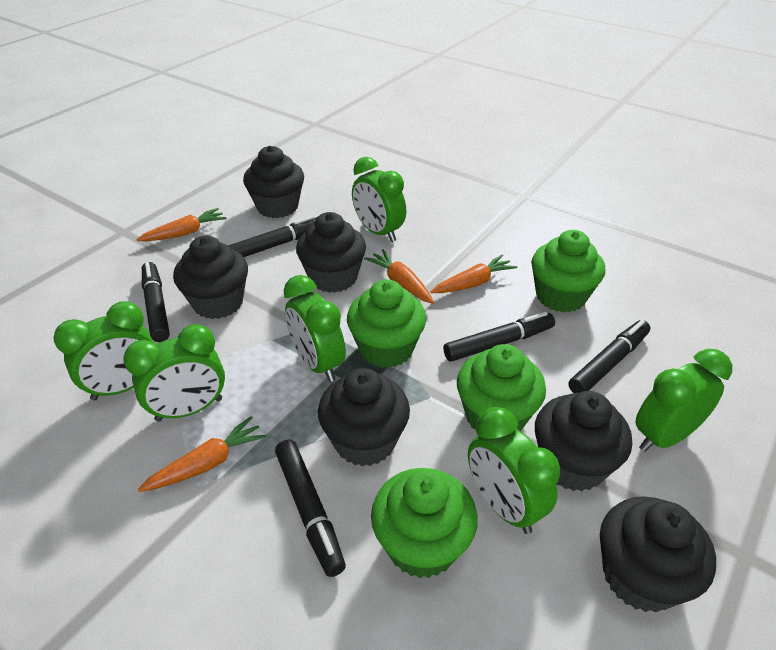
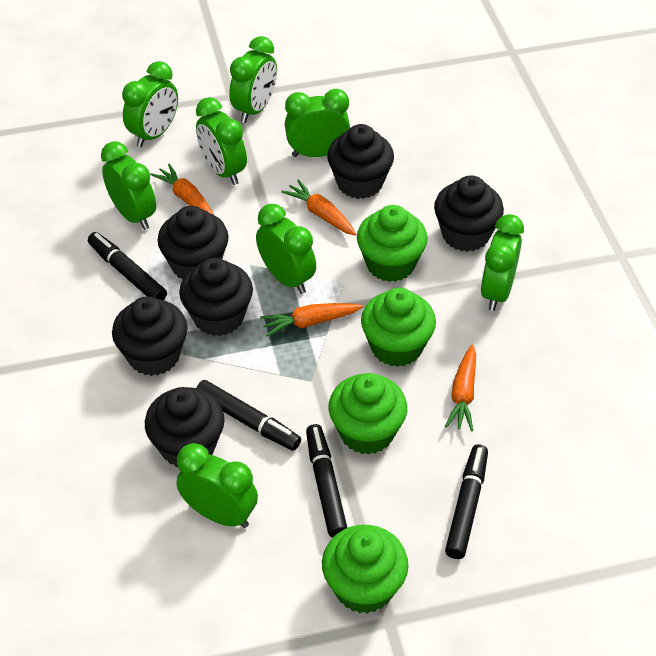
black marker: 5 -> 4
green clock: 6 -> 8

